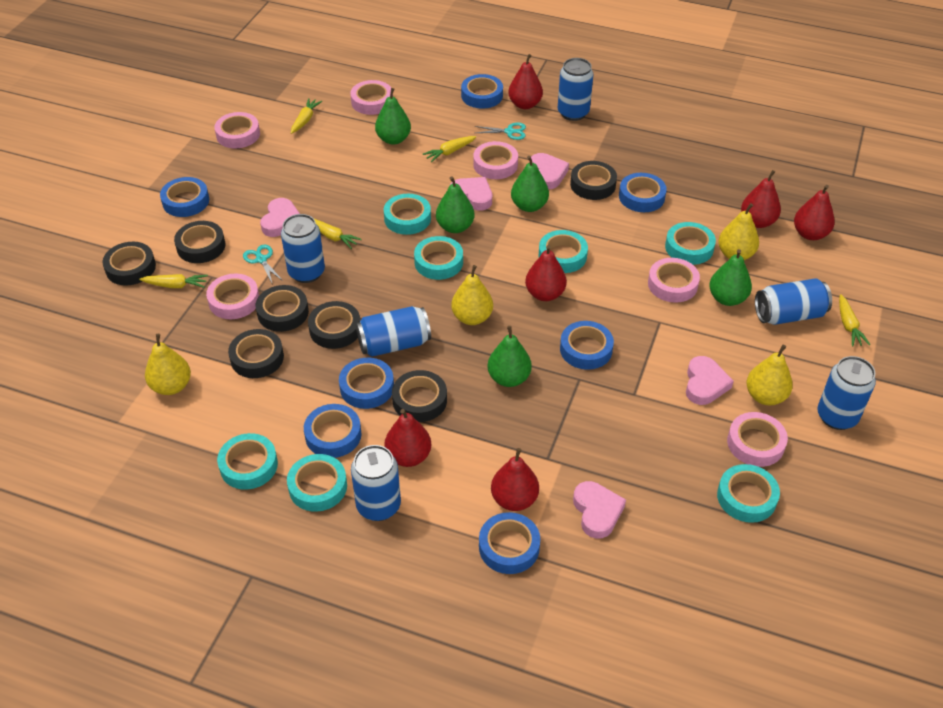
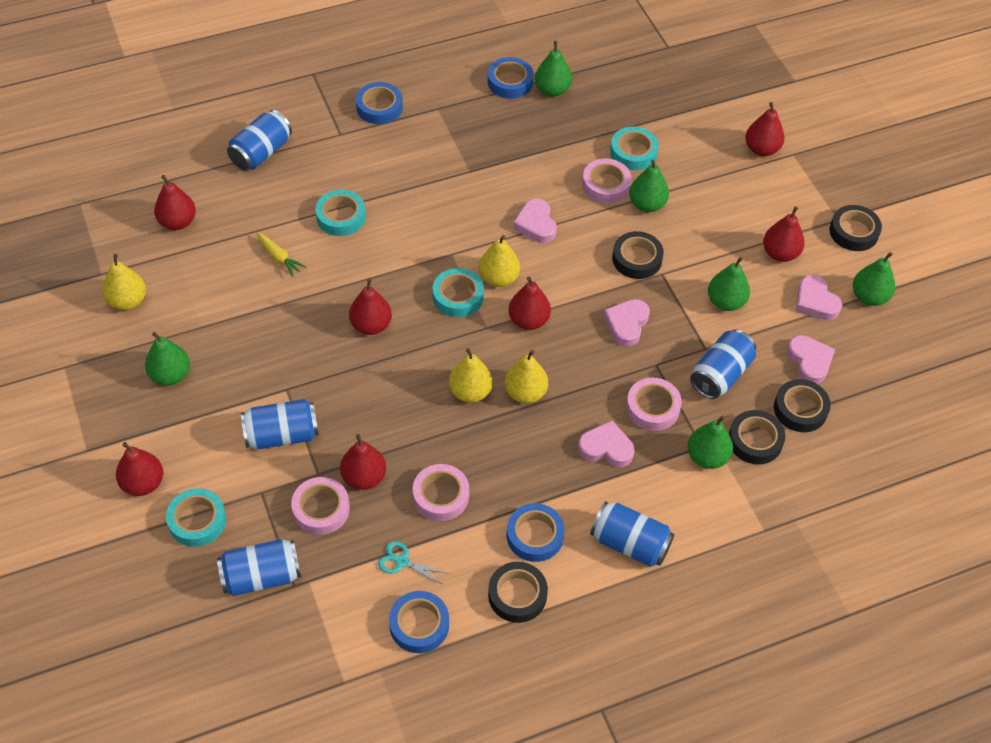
black tape: 7 -> 5
blue can: 6 -> 5
blue tape: 7 -> 4
green pear: 5 -> 6
pink tape: 6 -> 4
red pear: 6 -> 7
turquoise scissors: 2 -> 1
turquoise tape: 7 -> 4
yellow carrot: 5 -> 1

